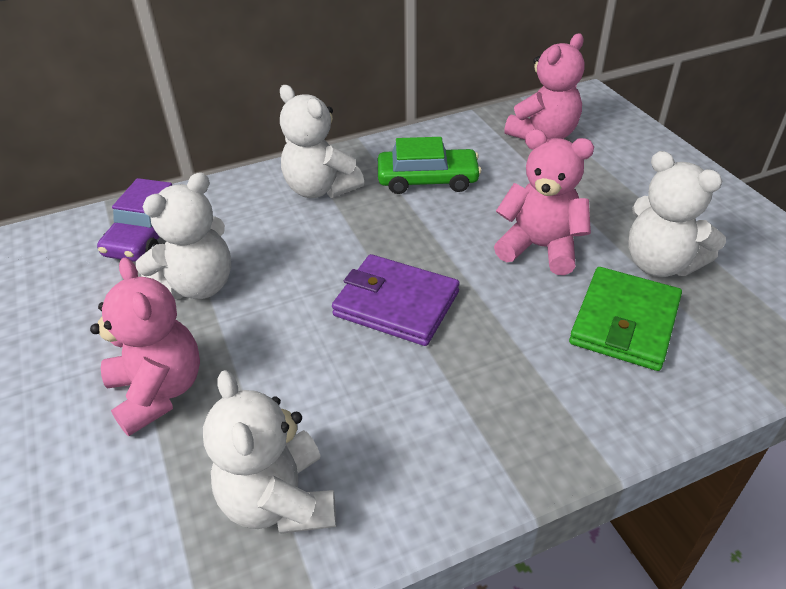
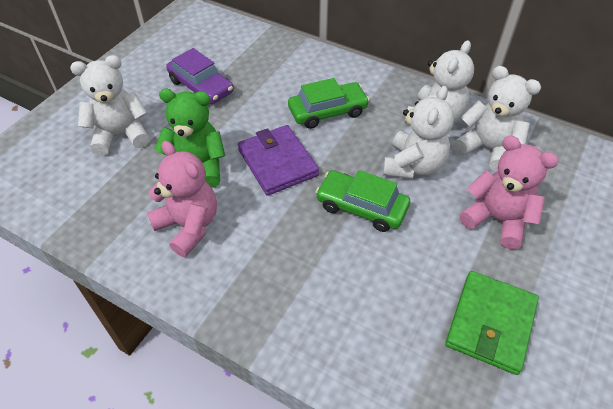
green car: 1 -> 2
green teddy bear: 0 -> 1
pink teddy bear: 3 -> 2

